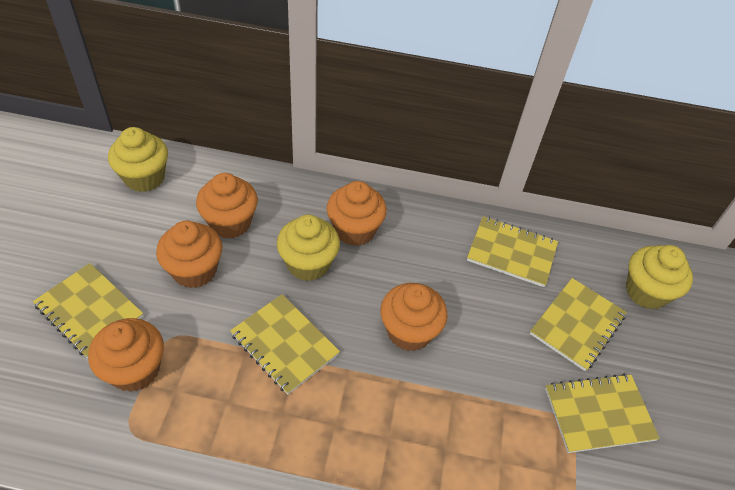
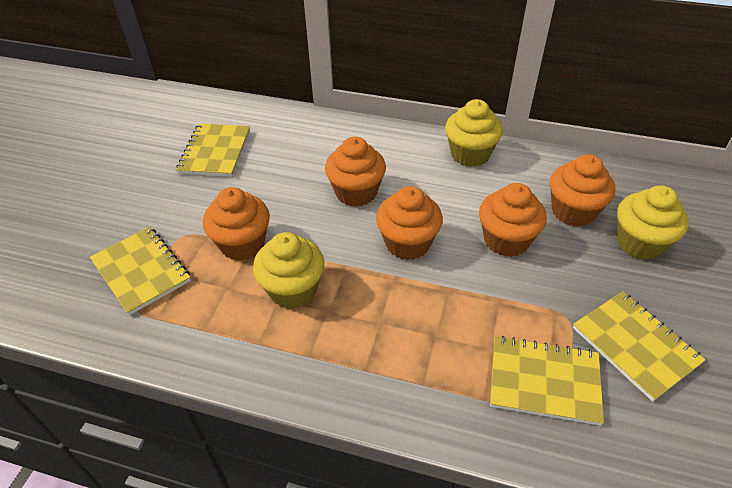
yellow notebook: 5 -> 4

